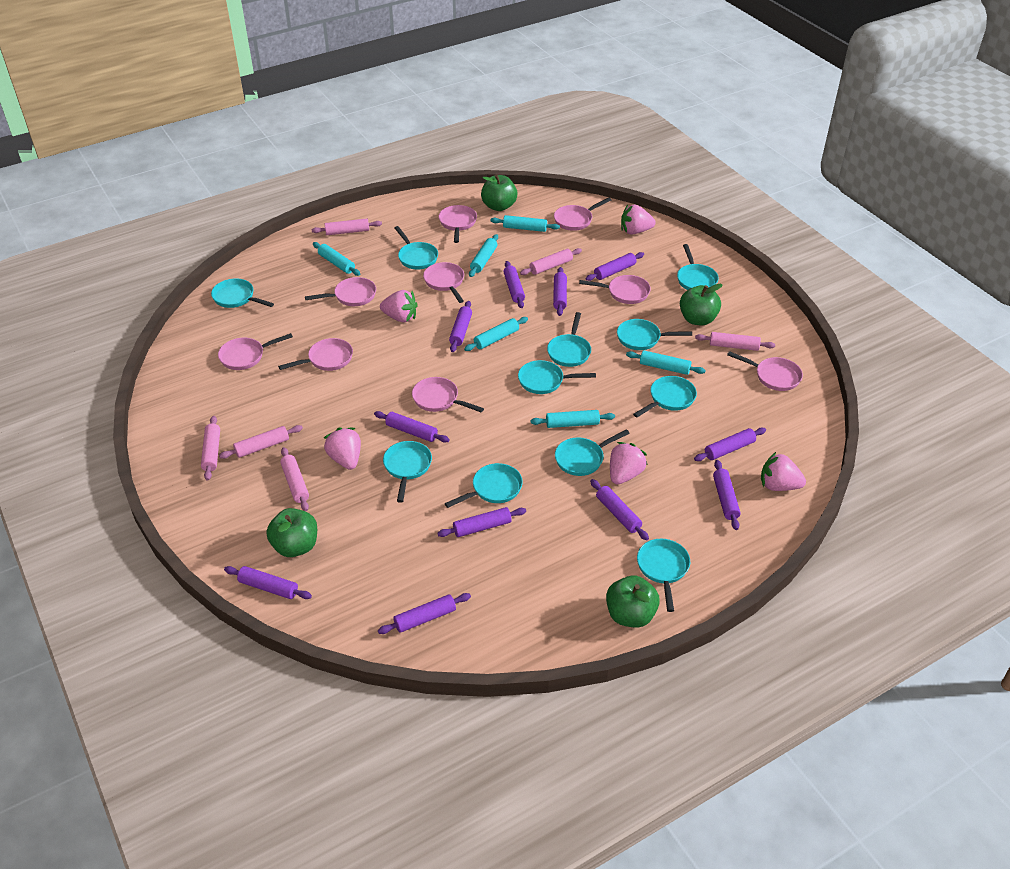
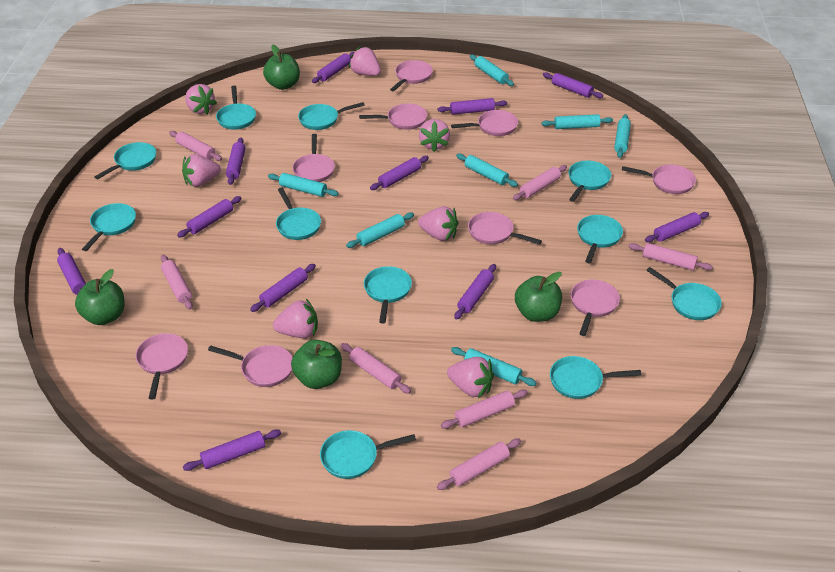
pink rolling pin: 6 -> 7
pink strawberry: 5 -> 7
turquoise rolling pin: 6 -> 7

